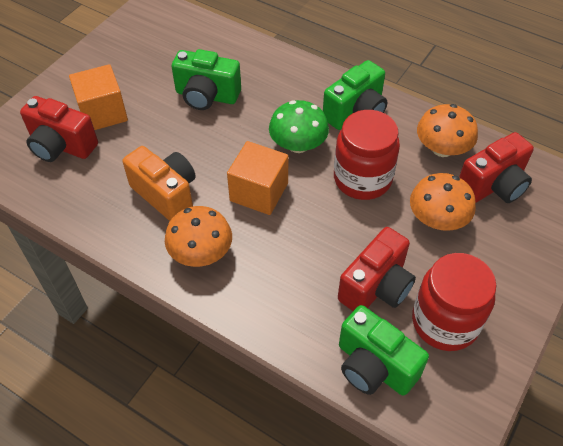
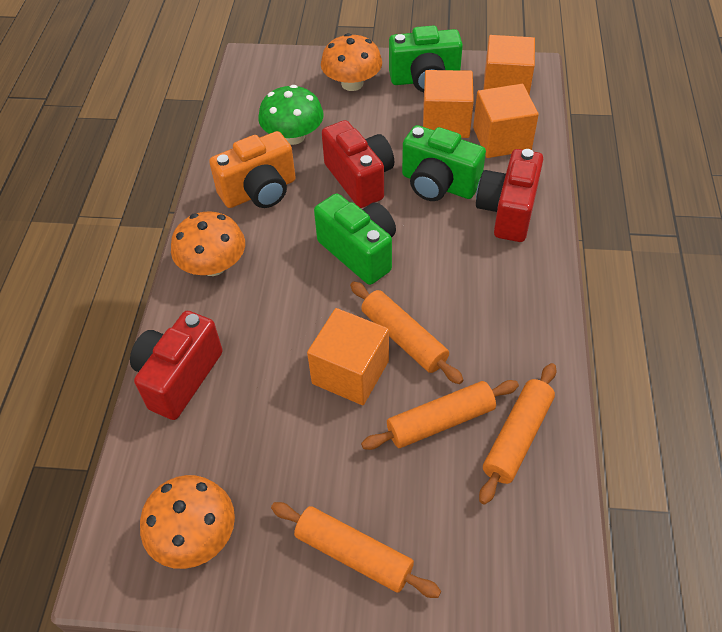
orange cube: 2 -> 4
orange rolling pin: 0 -> 4
red jar: 2 -> 0

